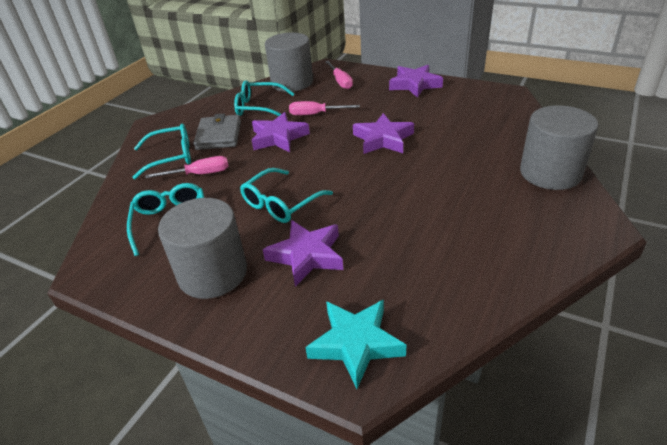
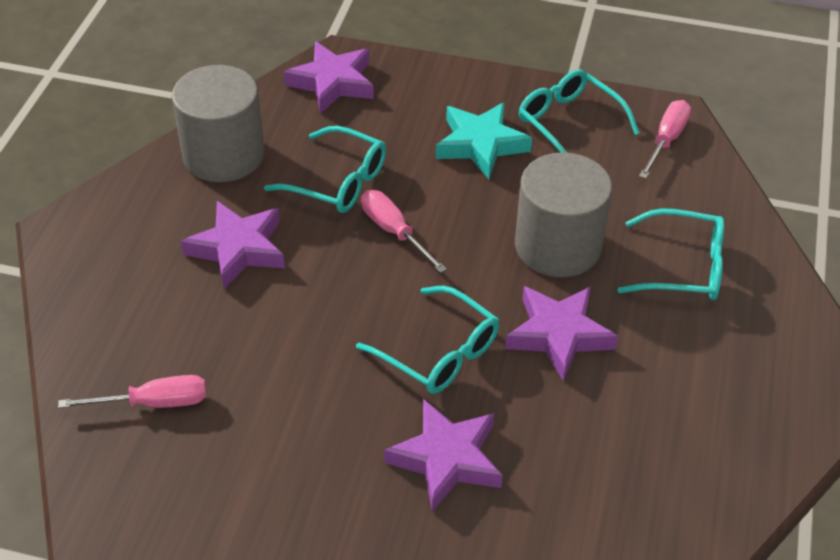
grey cylinder: 3 -> 2
grey wallet: 1 -> 0

